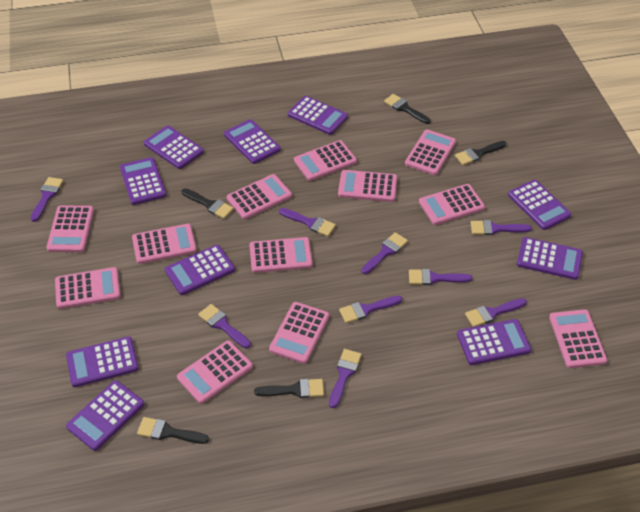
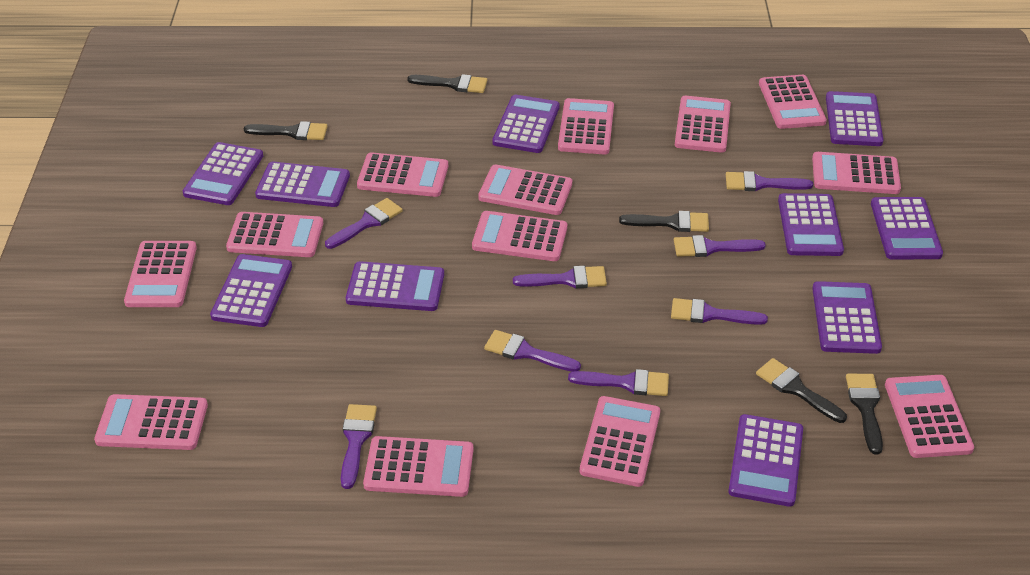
pink calculator: 12 -> 13
purple brush: 9 -> 8

